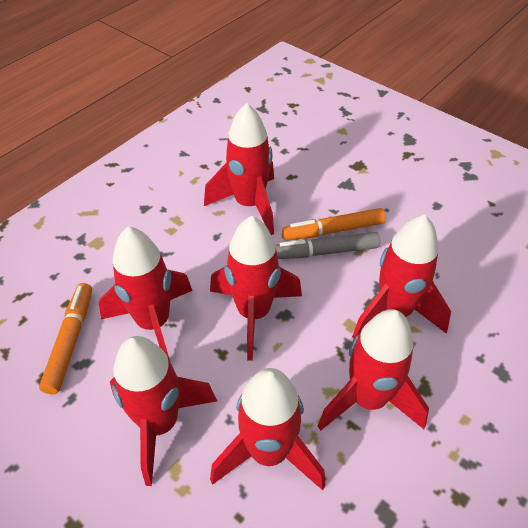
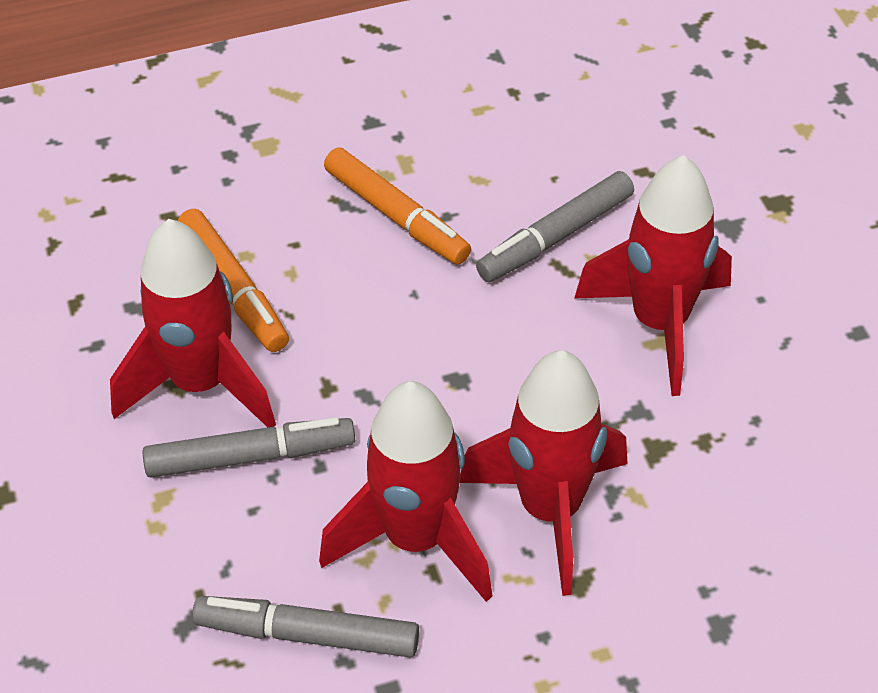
grey marker: 1 -> 3
red rocket: 7 -> 4

